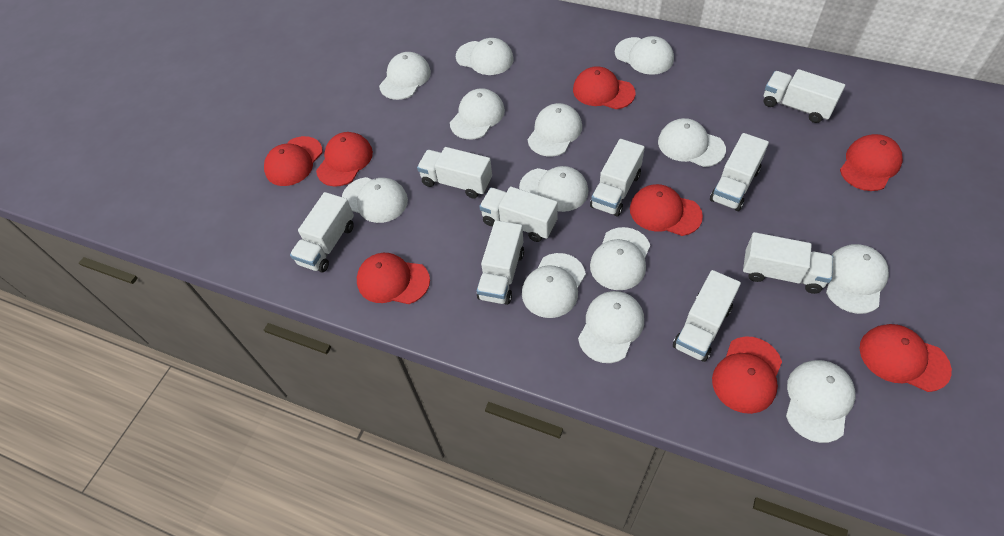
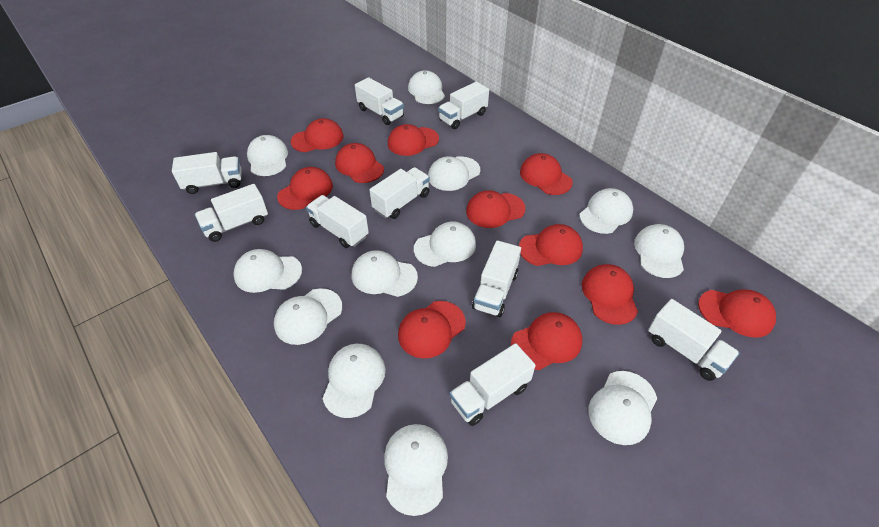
red cap: 8 -> 11
white cap: 13 -> 12

